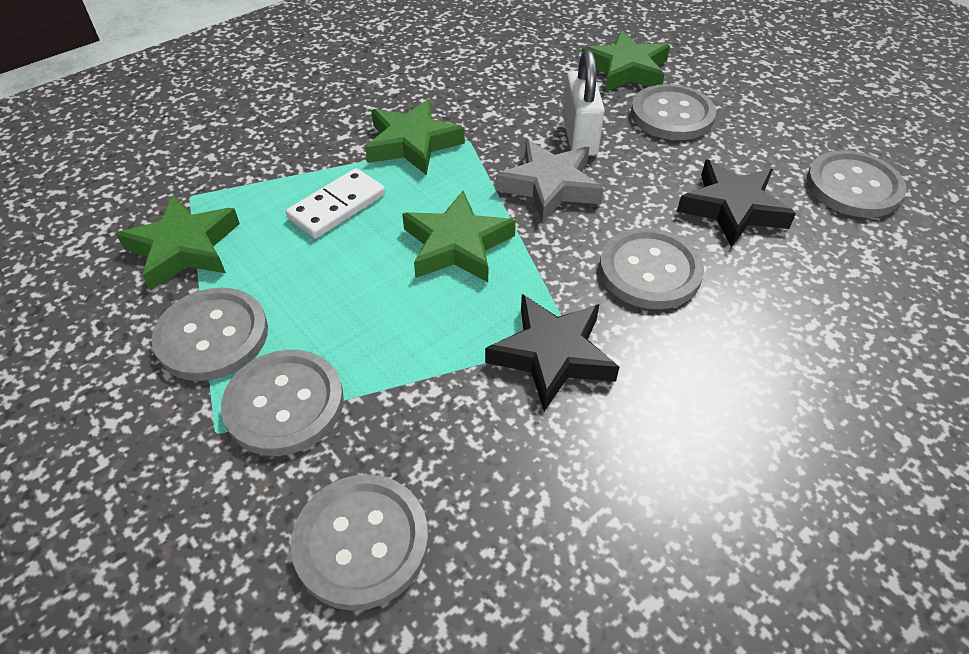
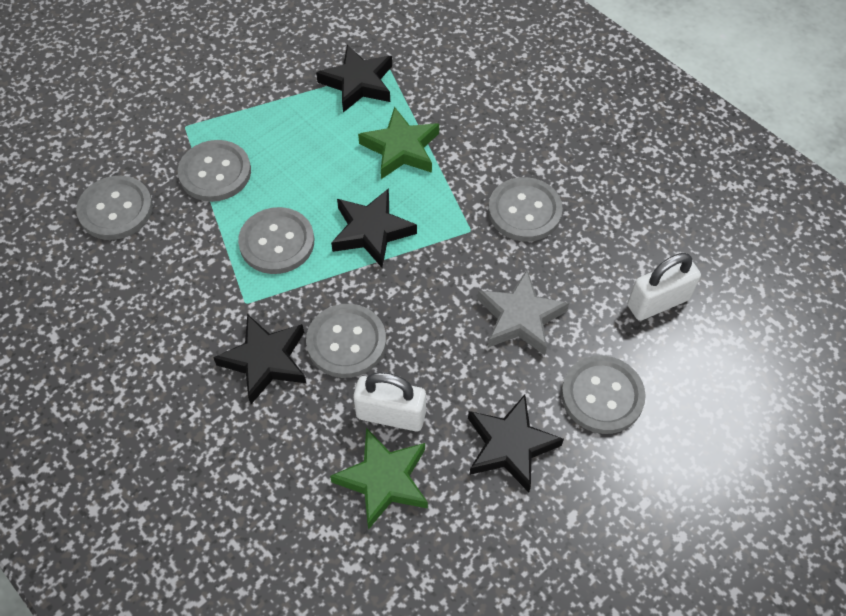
black star: 2 -> 4
green star: 4 -> 2
white domino: 1 -> 0
white padlock: 1 -> 2

